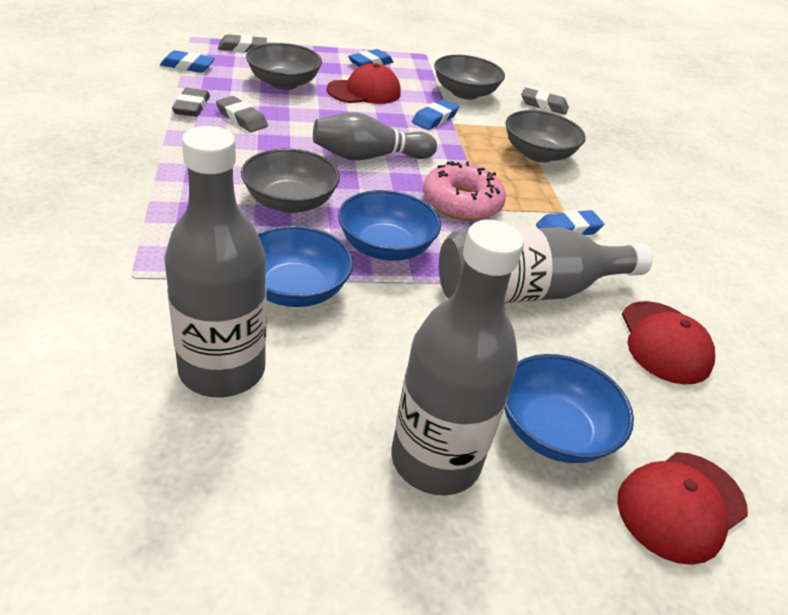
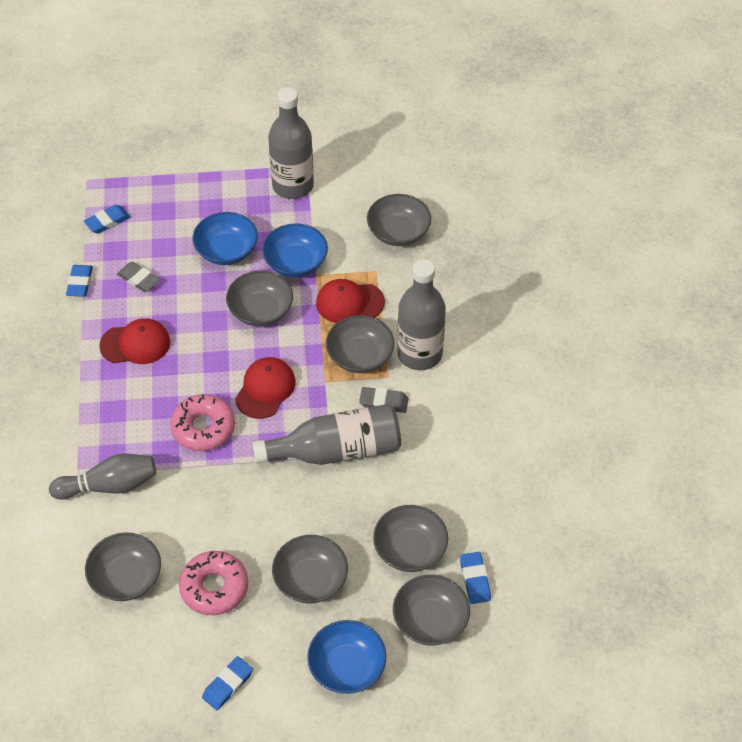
grey bowl: 4 -> 7
grey eraser: 4 -> 2
pink donut: 1 -> 2

